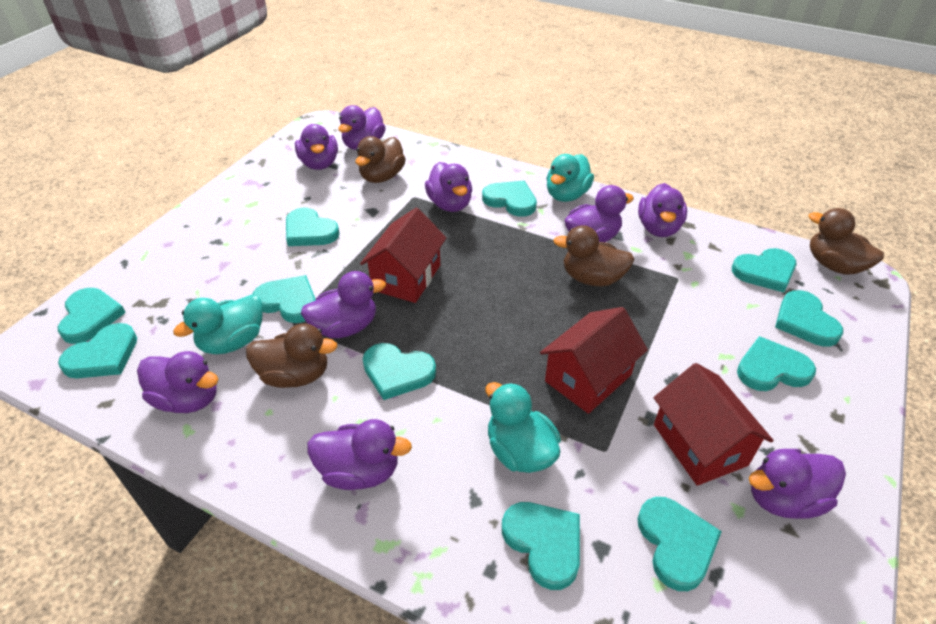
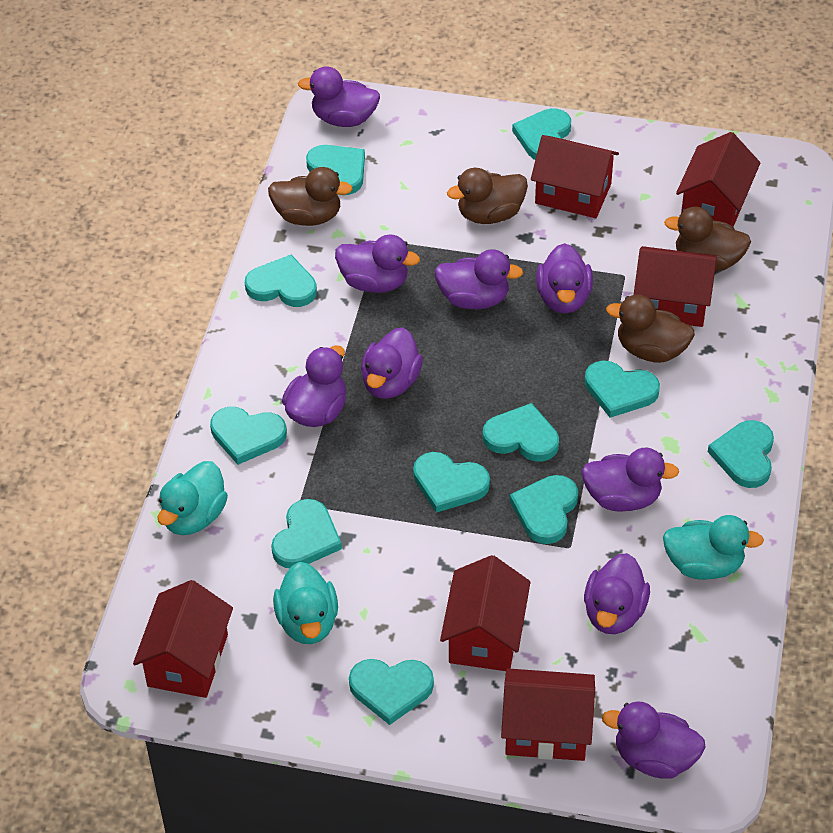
red house: 3 -> 6

